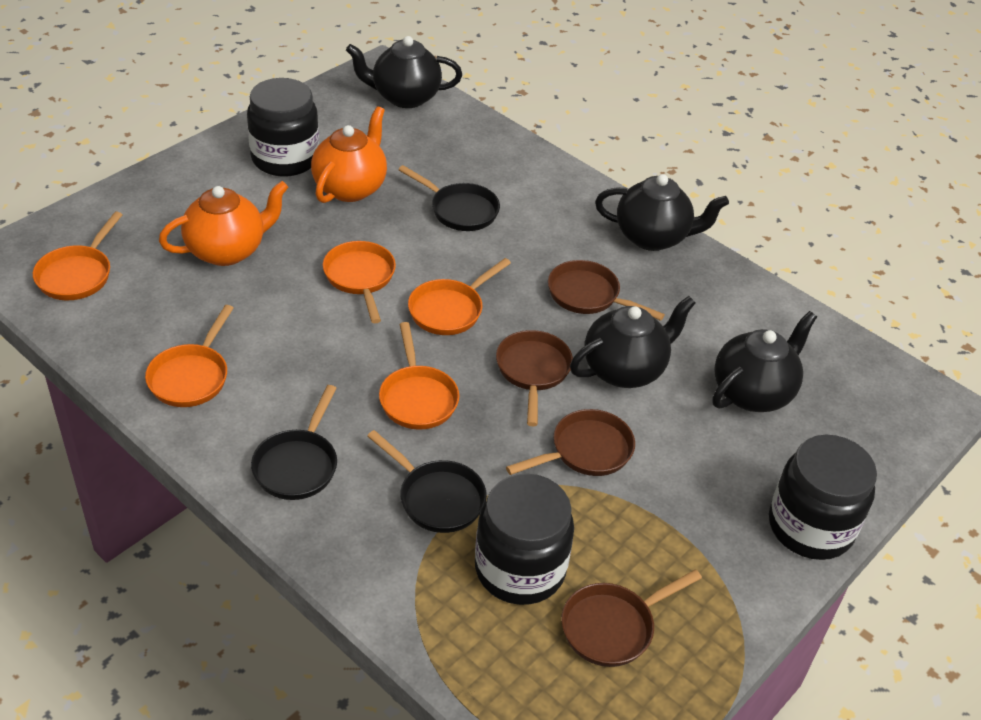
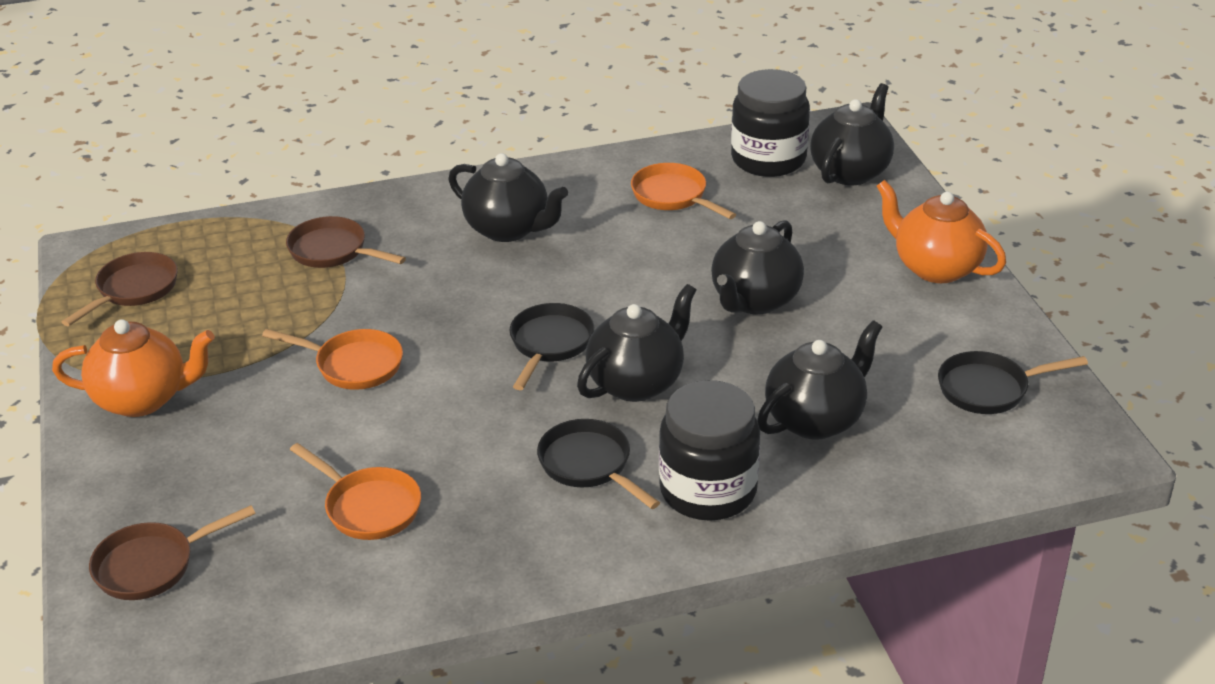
black jar: 3 -> 2
black teapot: 4 -> 5
brown pan: 4 -> 3
orange pan: 5 -> 3

